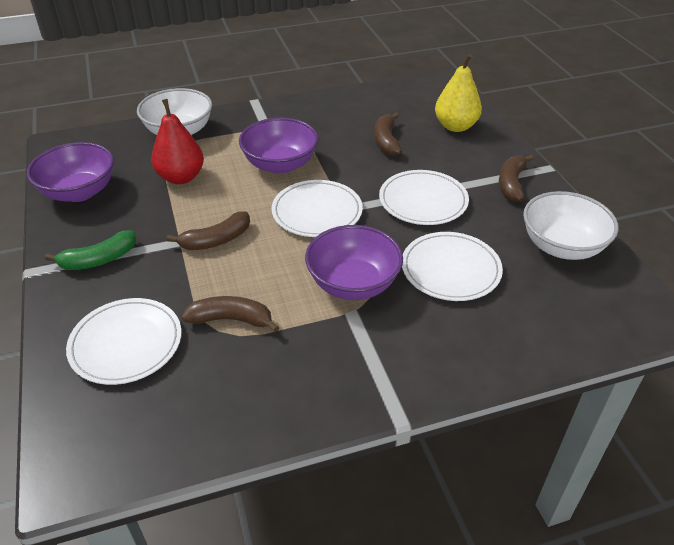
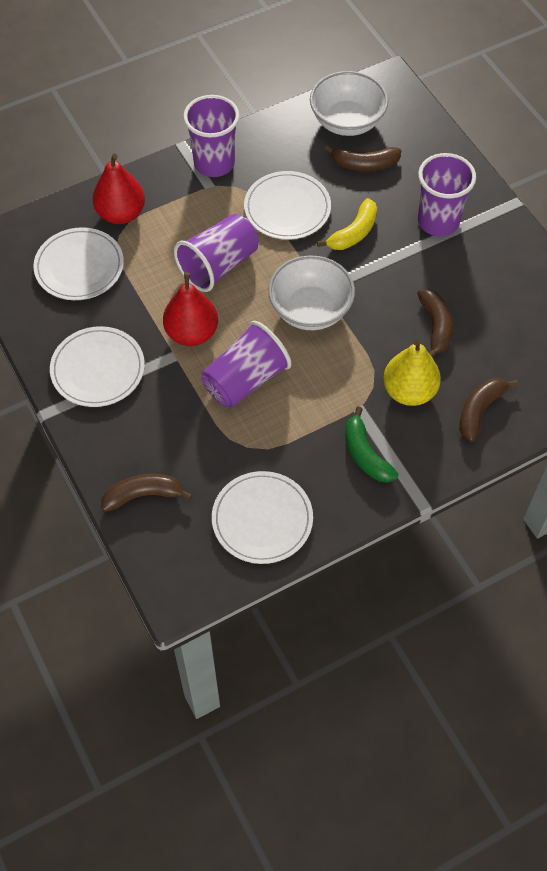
purple bowl: 3 -> 0
purple cup: 0 -> 4
red pear: 1 -> 2
yellow banana: 0 -> 1

